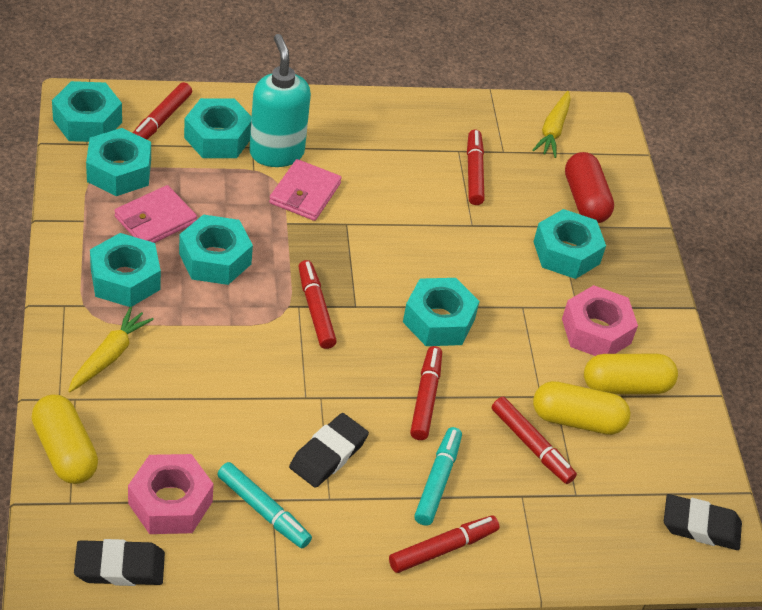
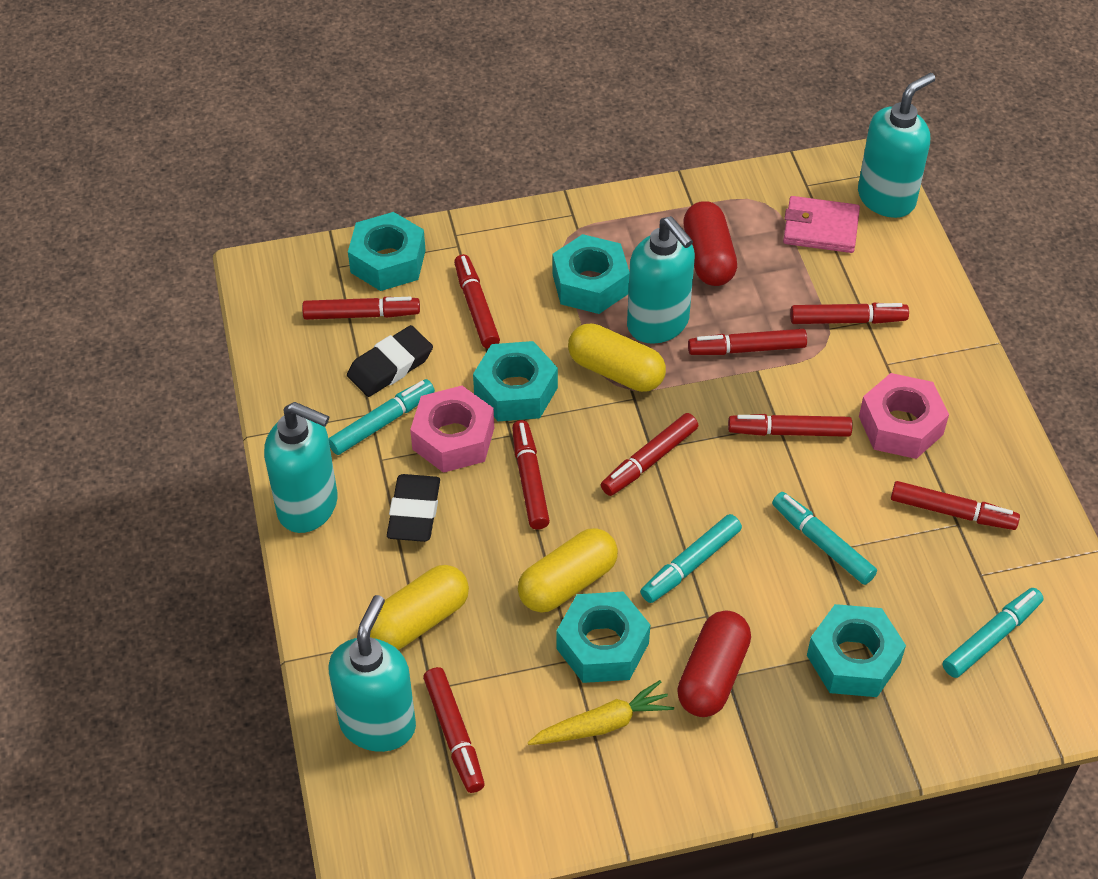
black eraser: 3 -> 2
pink wallet: 2 -> 1
red capsule: 1 -> 2
red marker: 6 -> 9
turquoise marker: 2 -> 4
turquoise nut: 7 -> 5
turquoise soap dispenser: 1 -> 4
yellow carrot: 2 -> 1

